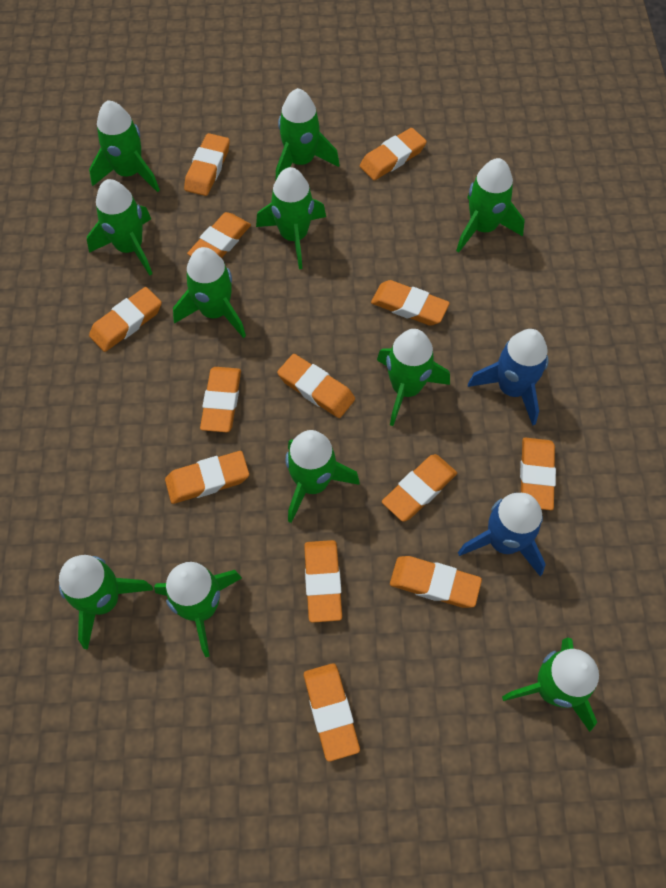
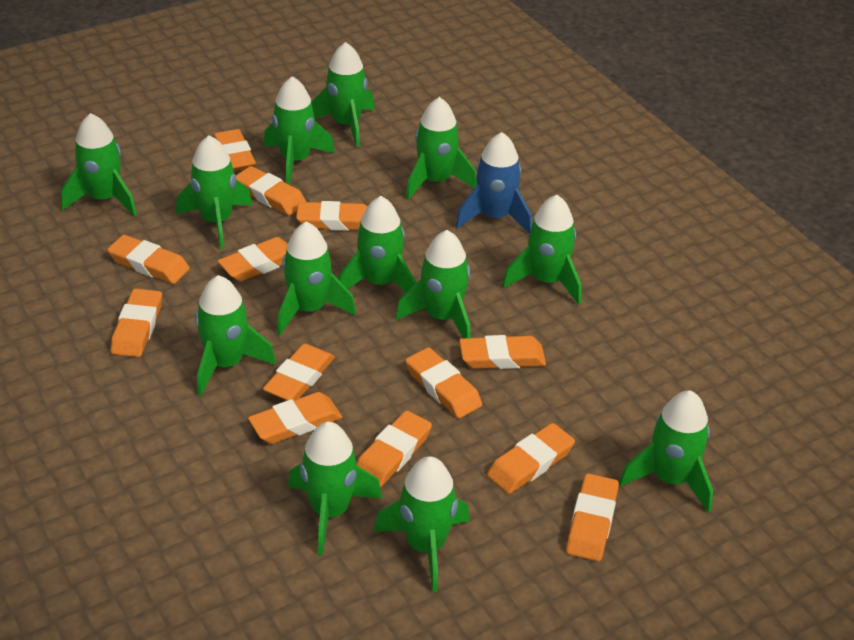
blue rocket: 2 -> 1
green rocket: 11 -> 13

